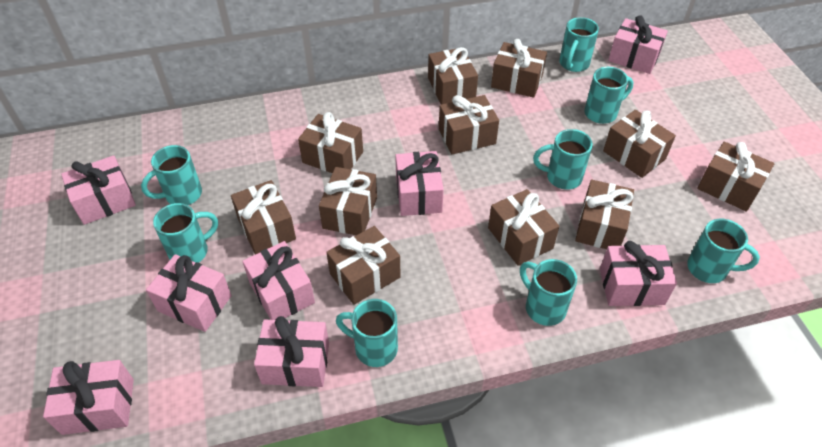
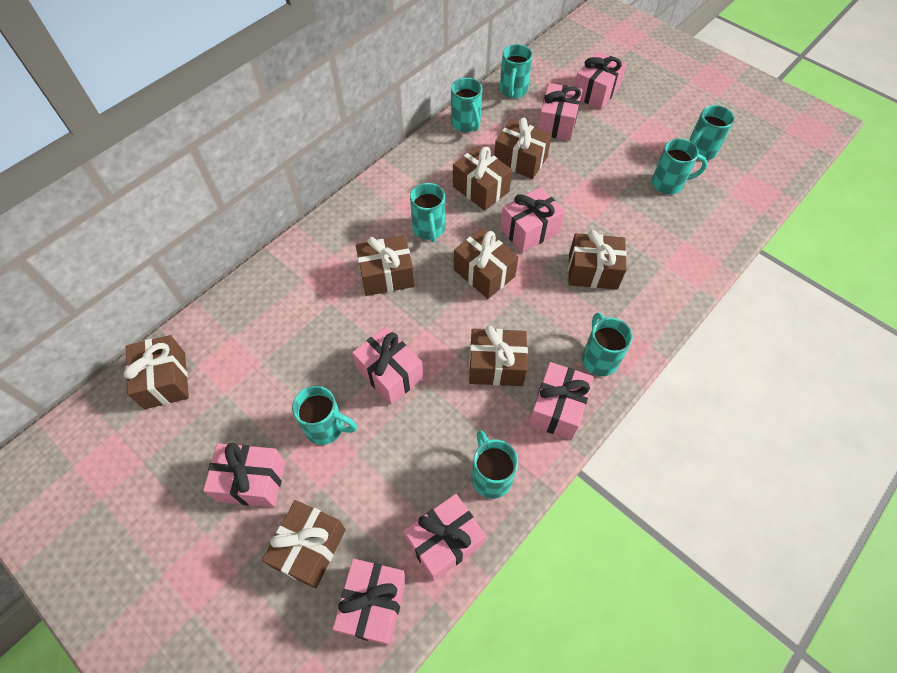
brown gift: 11 -> 8

